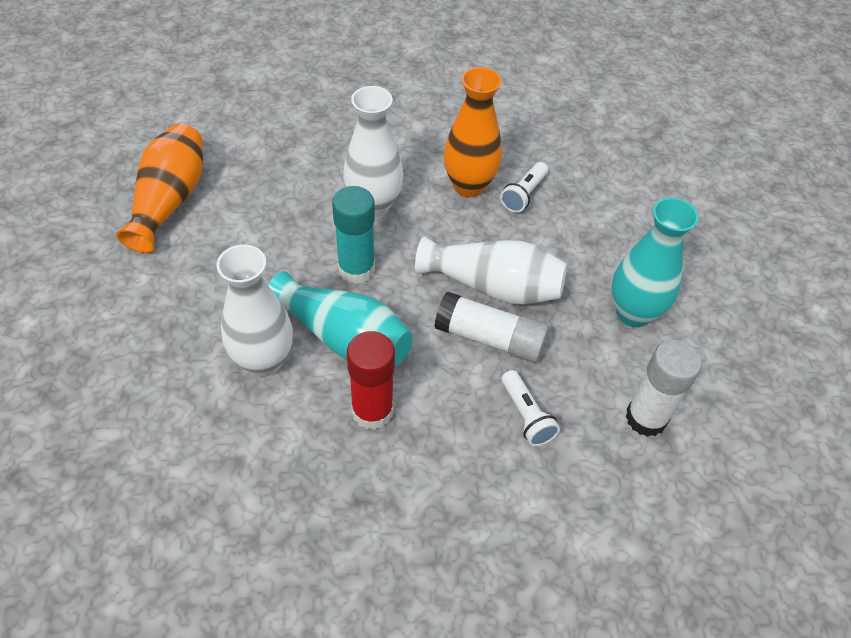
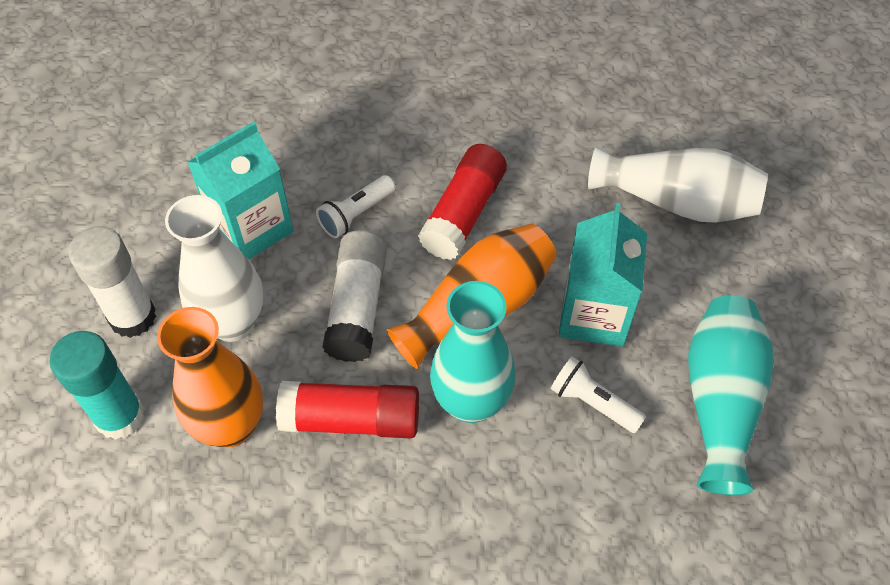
red glue stick: 1 -> 2
turquoise carton: 0 -> 2
white vase: 3 -> 2

